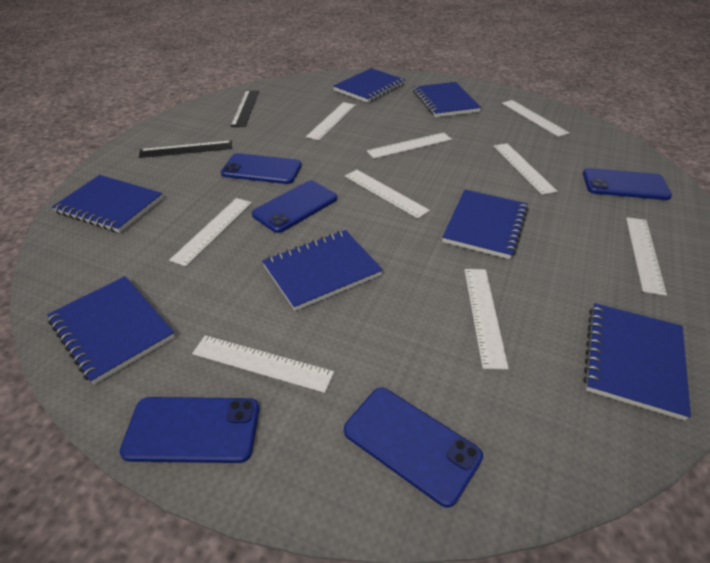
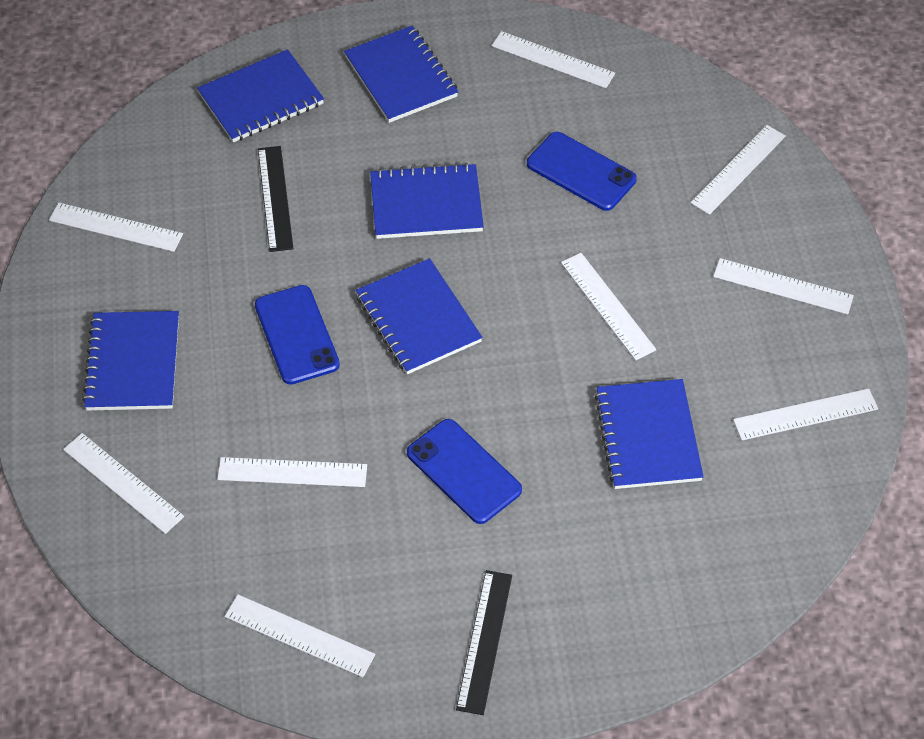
blue notebook: 7 -> 6
blue phone: 5 -> 3

